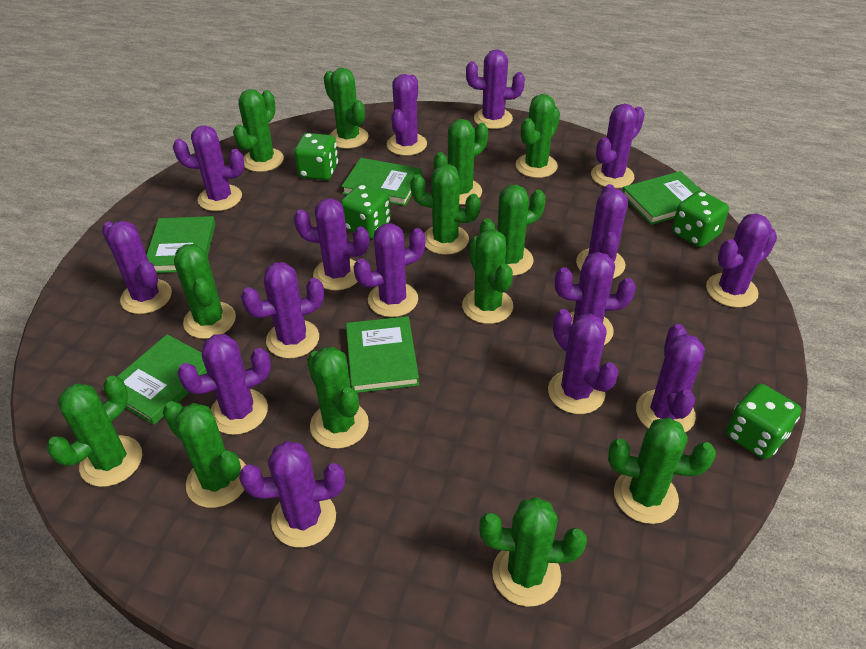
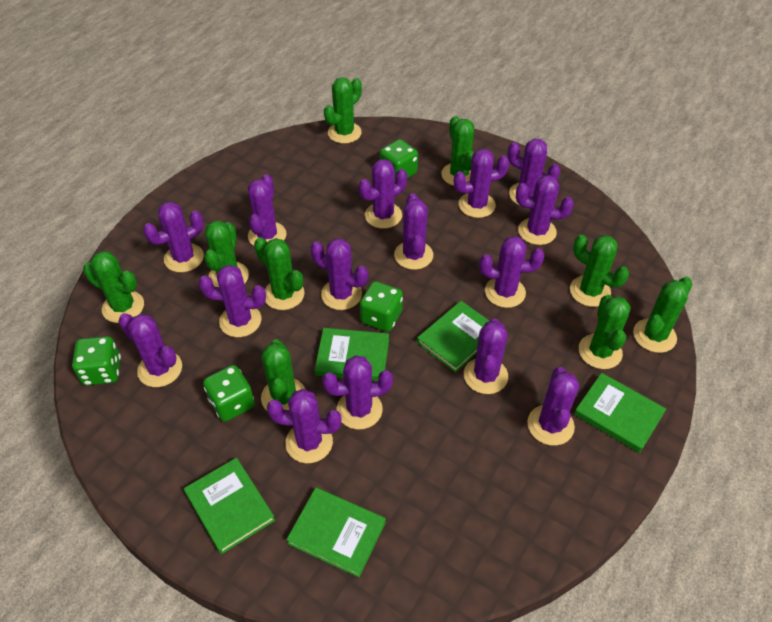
green cactus: 13 -> 9

